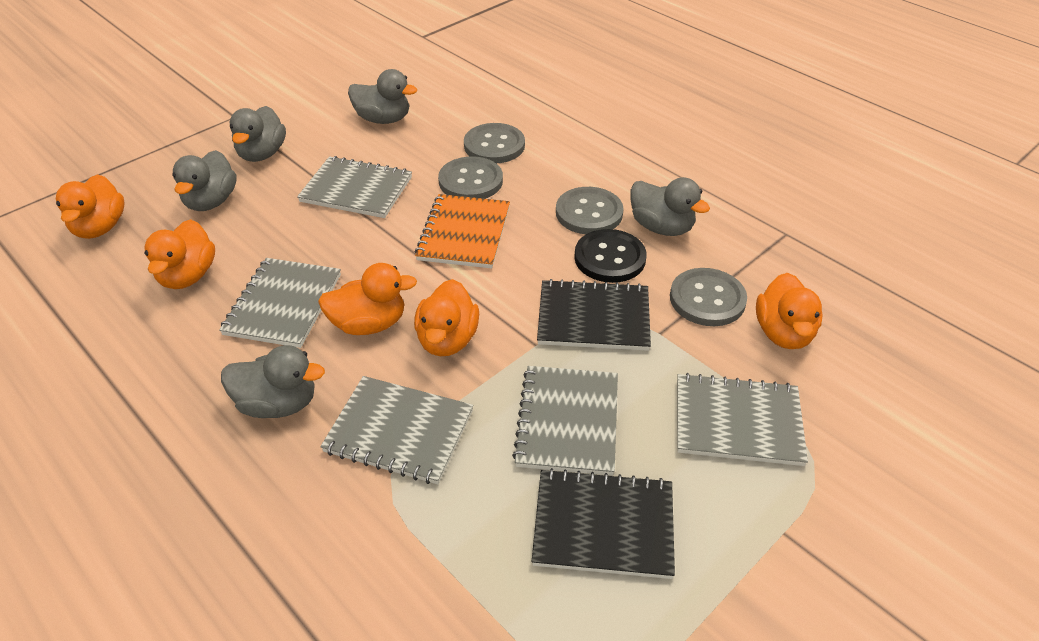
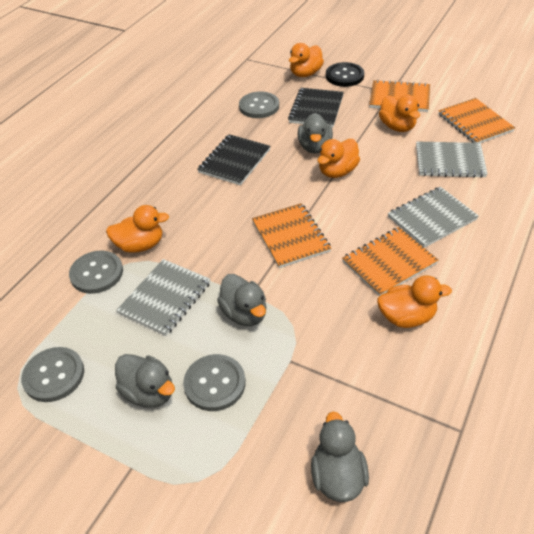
grey duck: 5 -> 4
grey notebook: 5 -> 3
orange notebook: 1 -> 4

